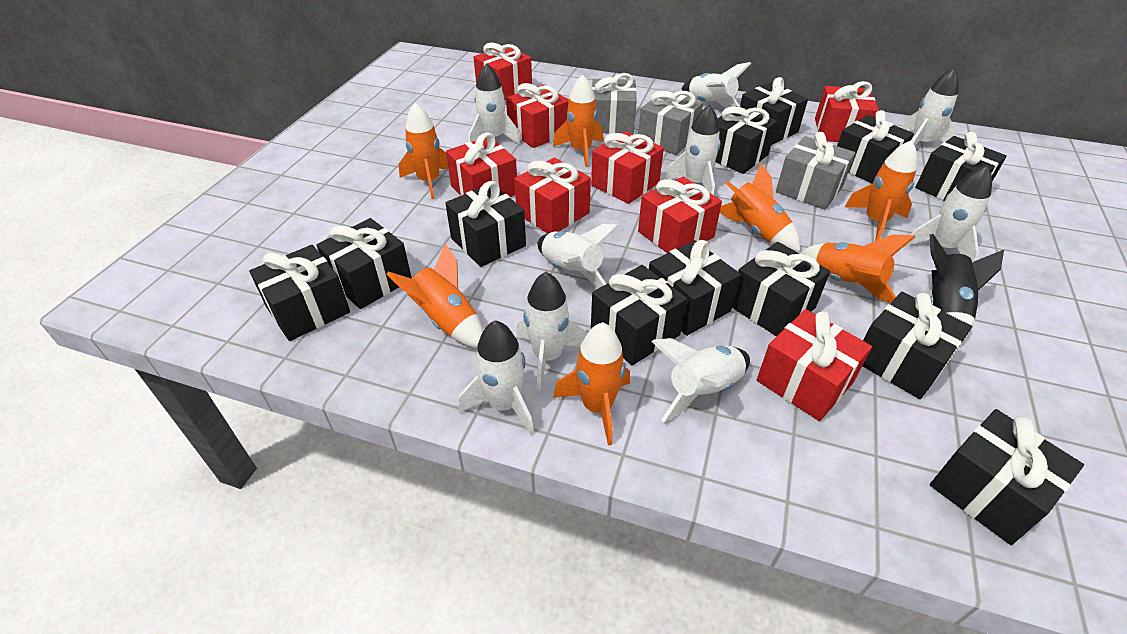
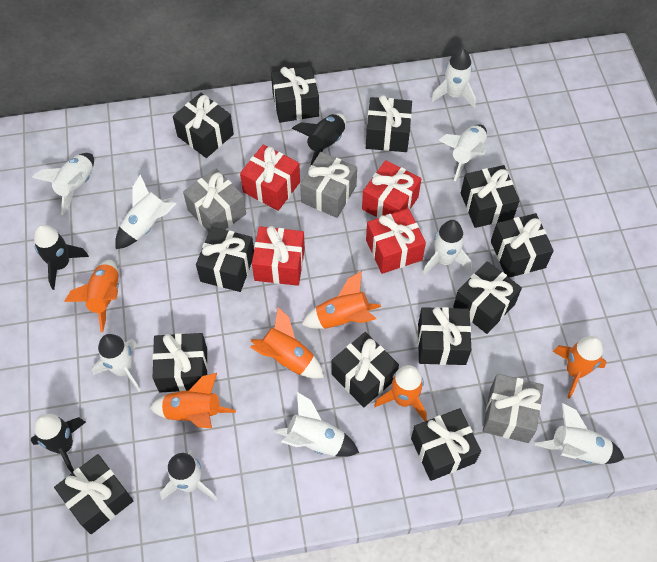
black rocket: 1 -> 3
orange rocket: 7 -> 6
red gift: 8 -> 4

